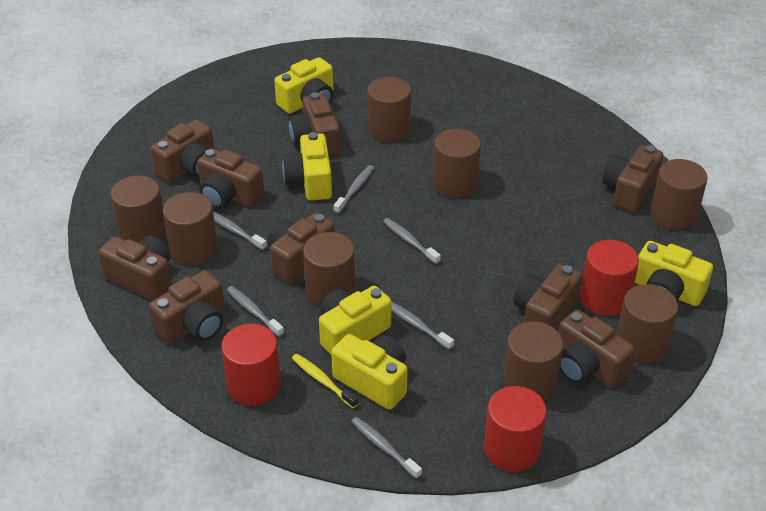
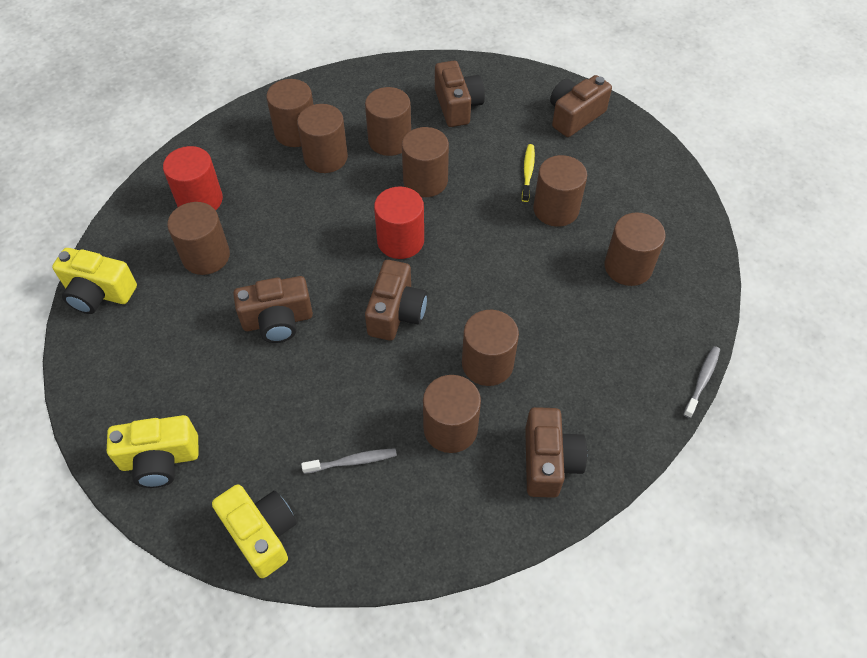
brown camera: 9 -> 5
brown cylinder: 8 -> 9
grey toothbrush: 6 -> 2
red cylinder: 3 -> 2
yellow camera: 5 -> 3

